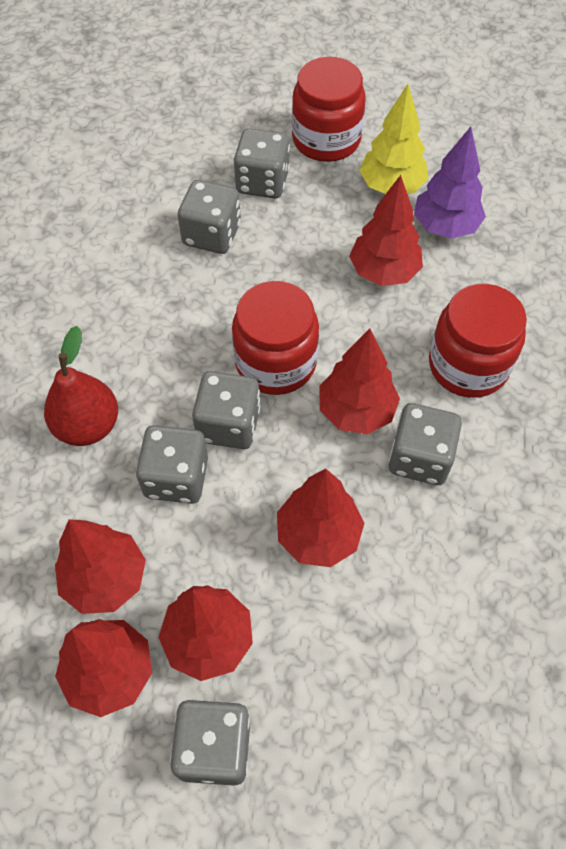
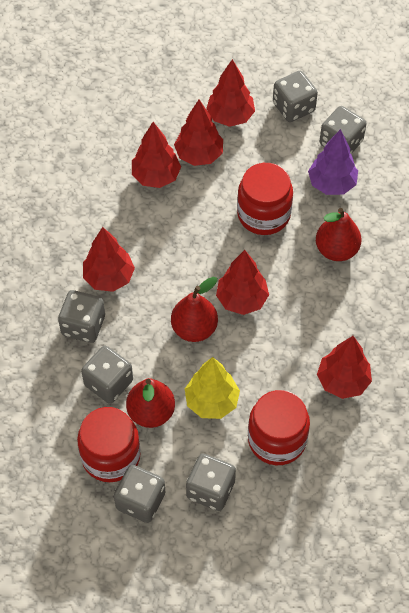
red pear: 1 -> 3

